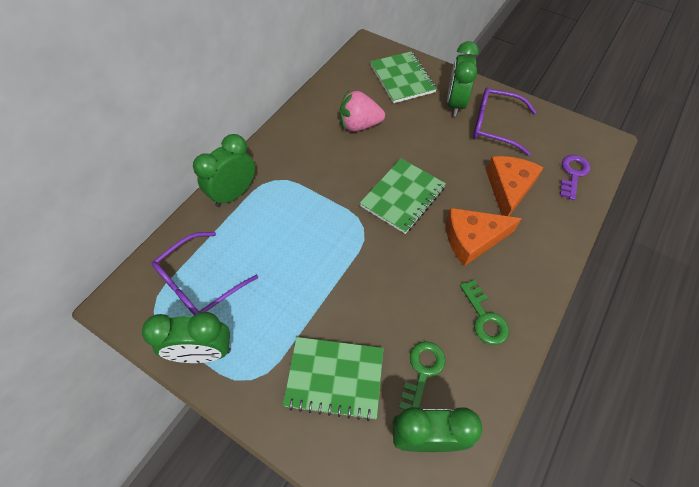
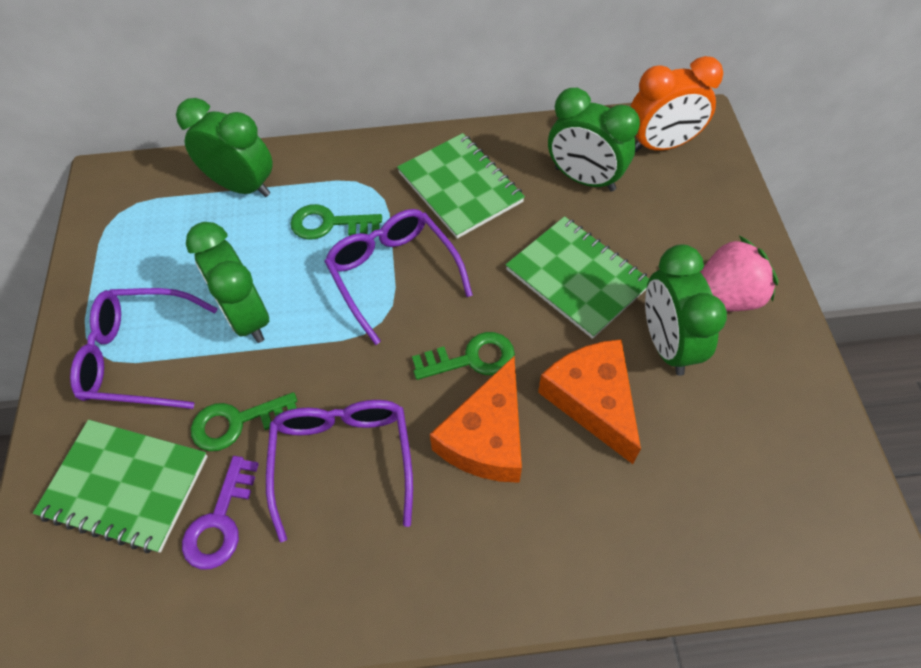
green key: 2 -> 3
orange clock: 0 -> 1
purple glasses: 2 -> 3

